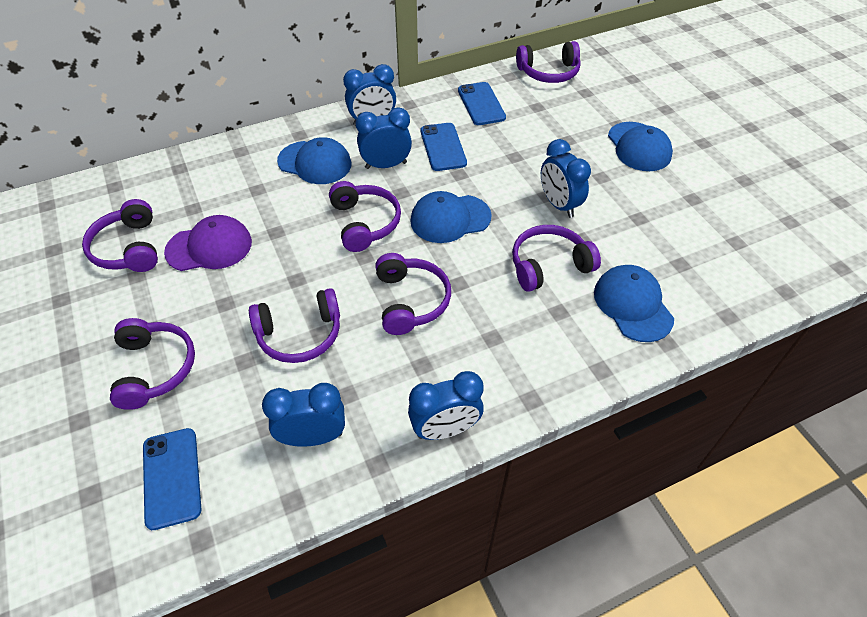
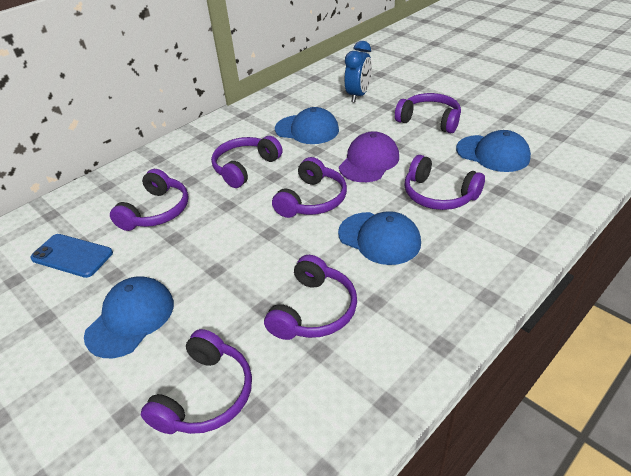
blue clock: 5 -> 1
blue phone: 3 -> 1

